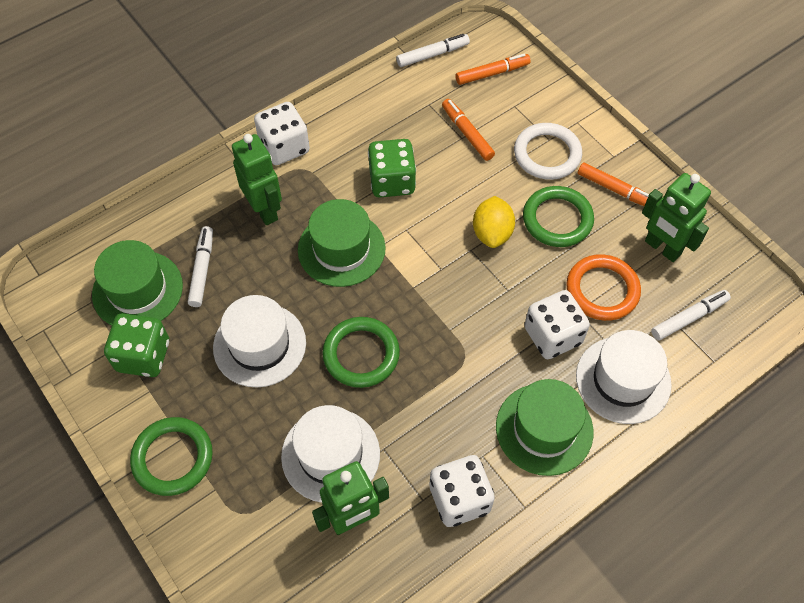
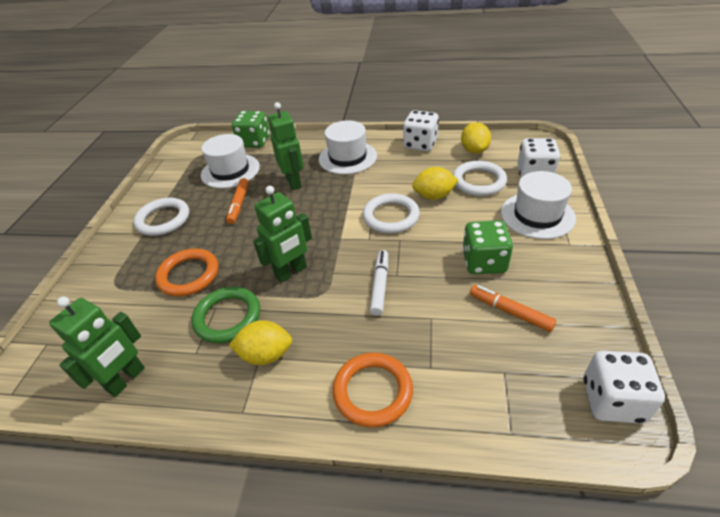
green hat: 3 -> 0
green ring: 3 -> 1
orange marker: 3 -> 2
orange ring: 1 -> 2
white marker: 3 -> 1
white ring: 1 -> 3
yellow lemon: 1 -> 3

